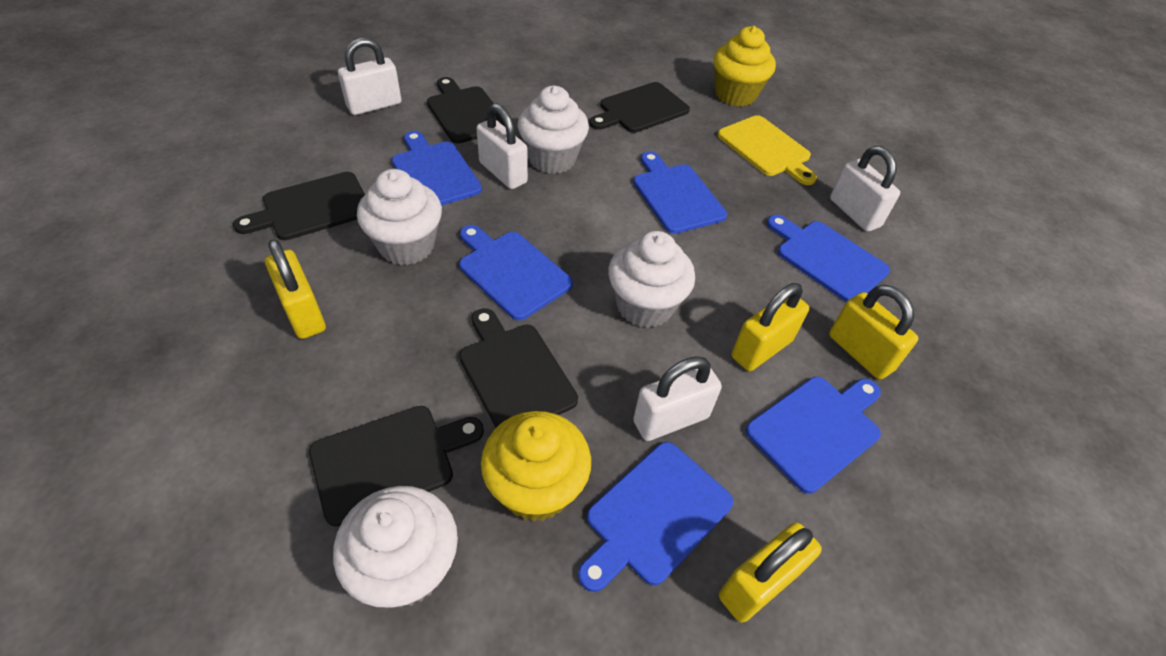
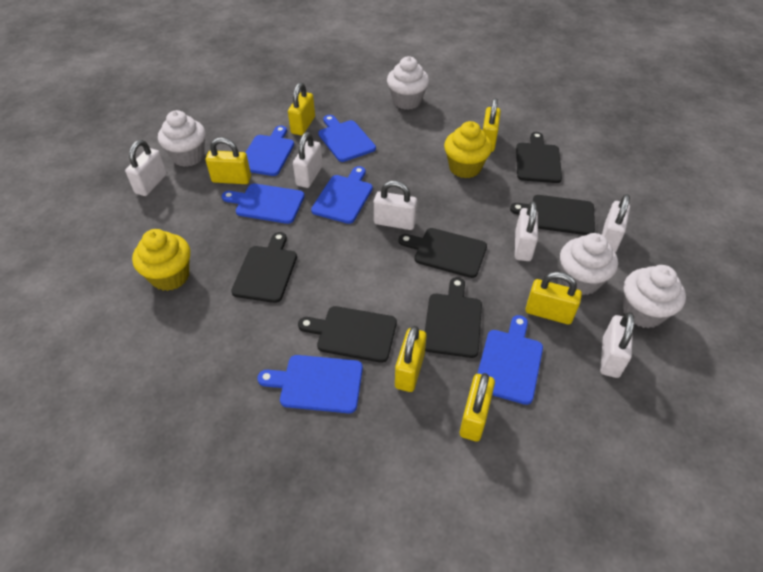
black cutting board: 5 -> 6
white padlock: 4 -> 6
yellow cutting board: 1 -> 0
yellow padlock: 4 -> 6

